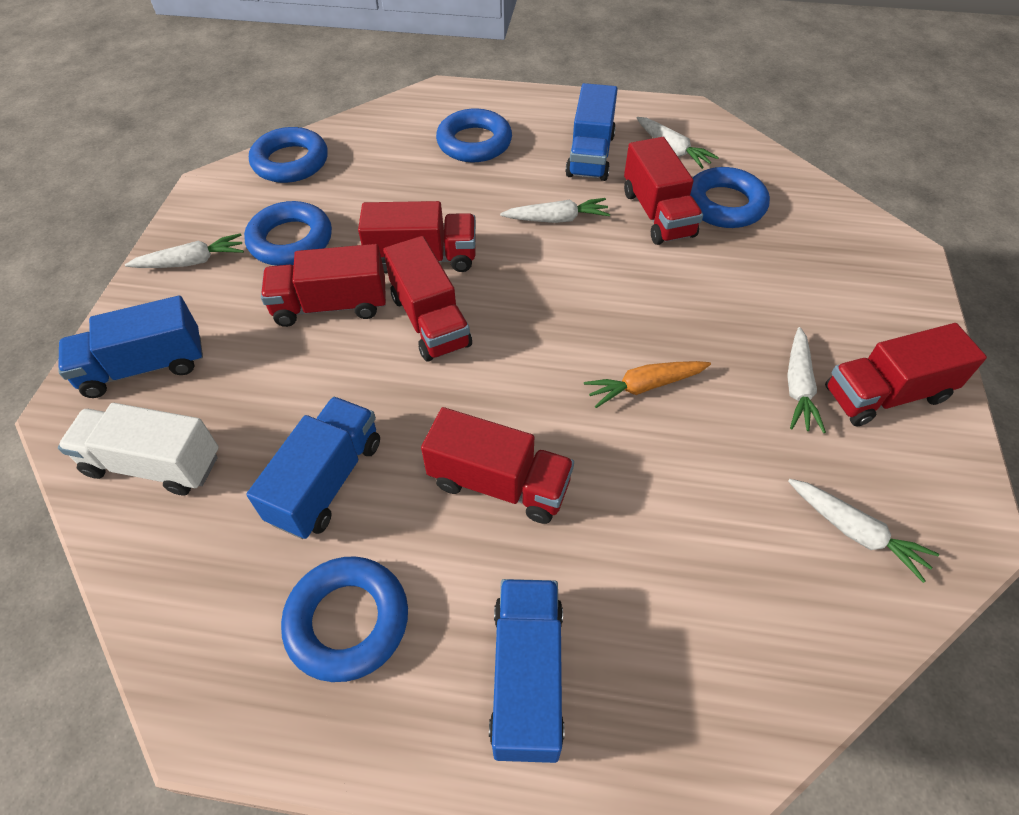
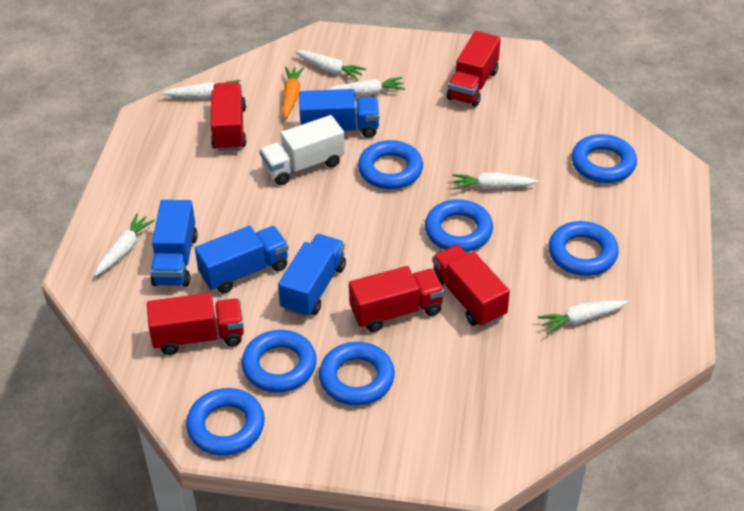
blue ring: 5 -> 7
red truck: 6 -> 5
white carrot: 5 -> 6

